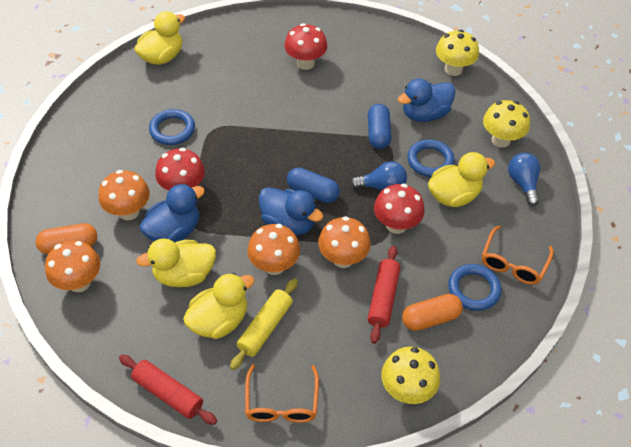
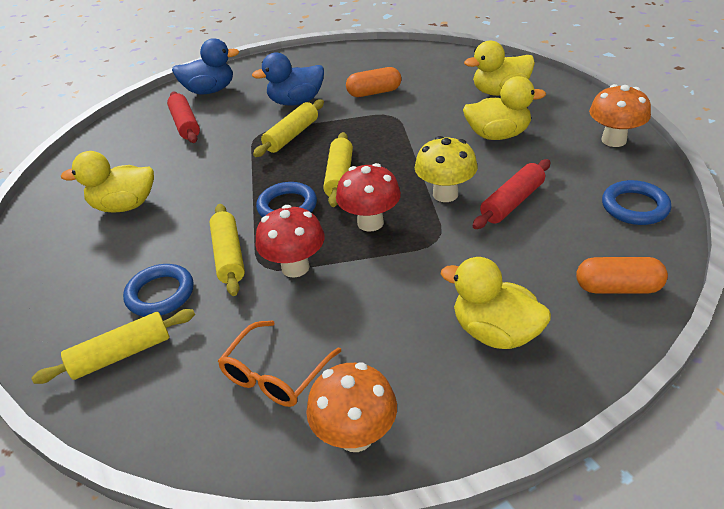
blue capsule: 2 -> 0
blue duck: 3 -> 2
blue light bulb: 2 -> 0
orange glasses: 2 -> 1
orange mushroom: 4 -> 2
red mushroom: 3 -> 2
yellow mushroom: 3 -> 1
yellow rolling pin: 1 -> 4

